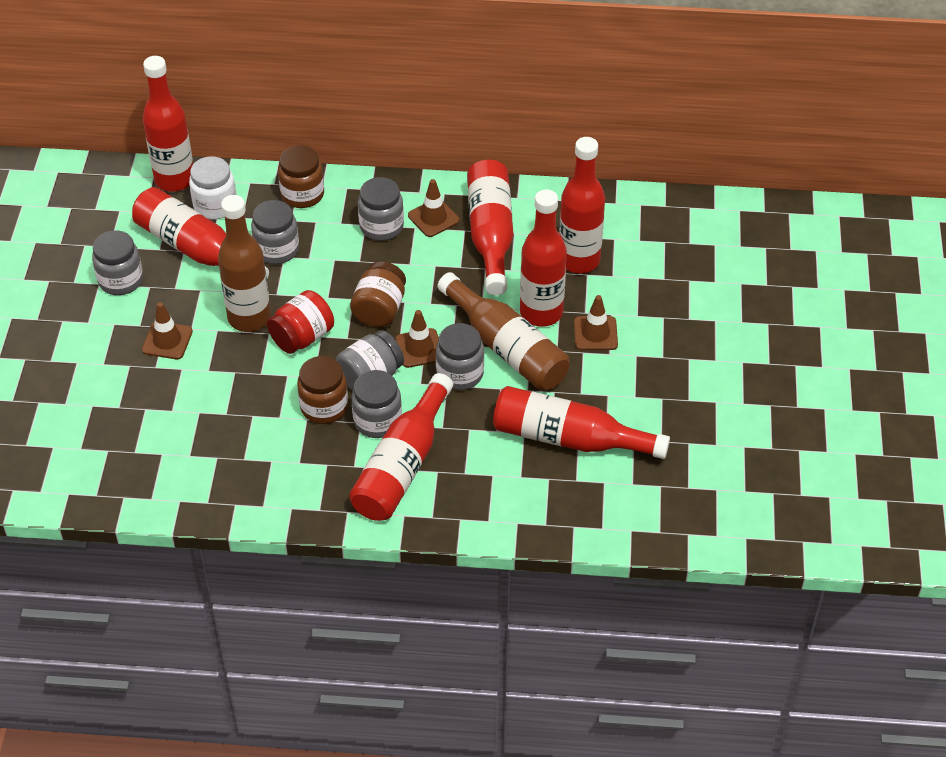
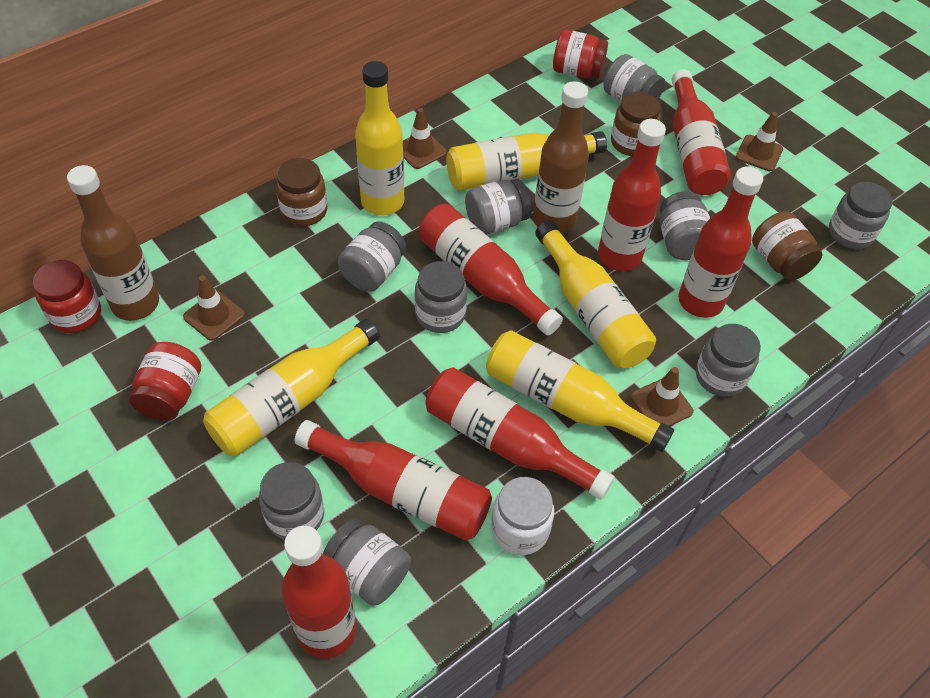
grey jar: 6 -> 9
red jar: 1 -> 3
yellow bottle: 0 -> 5

